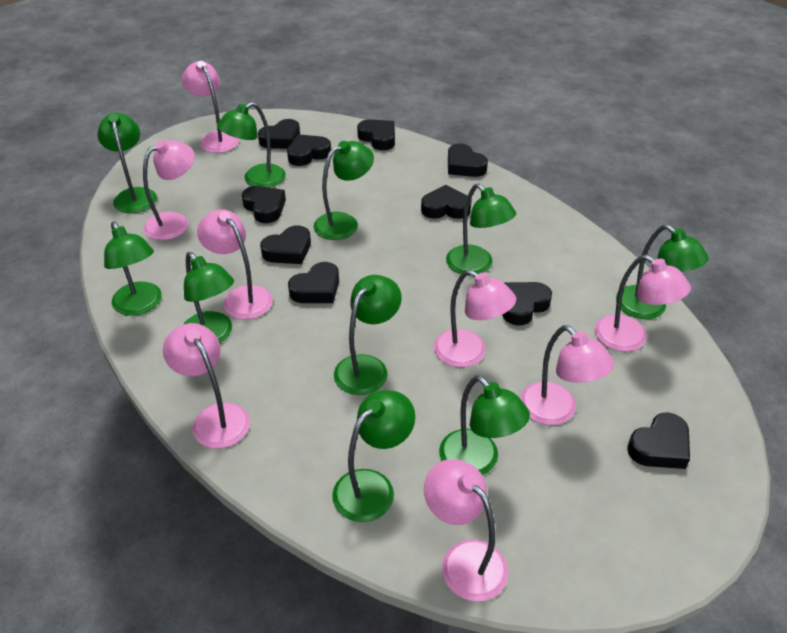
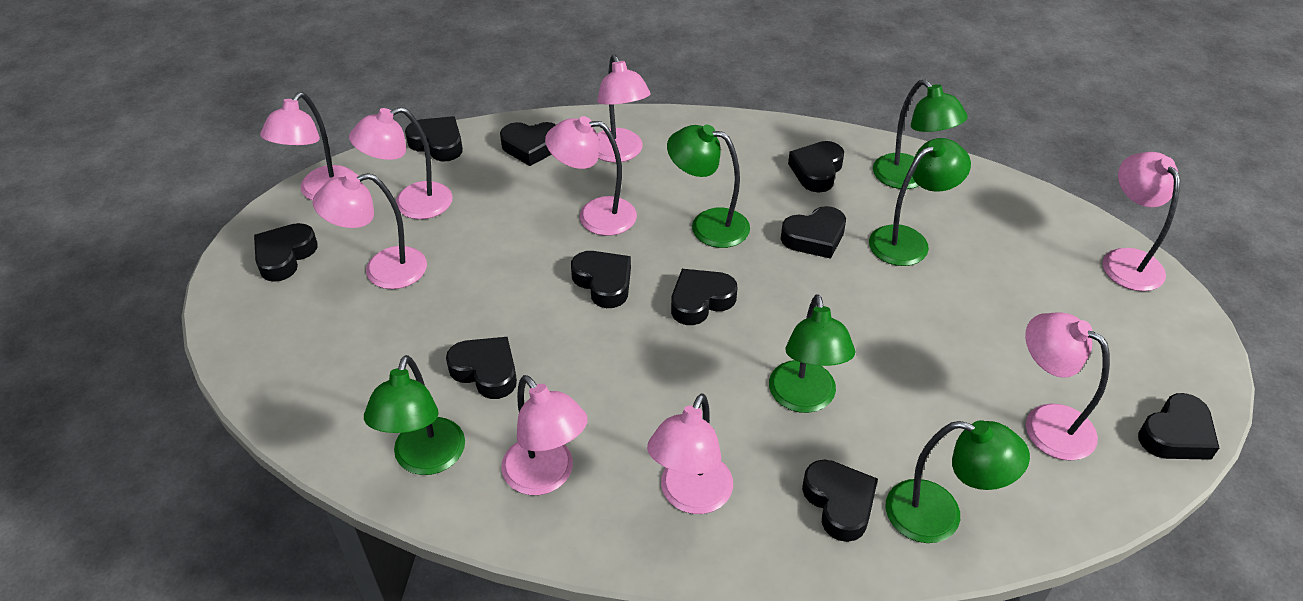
green lamp: 10 -> 6
pink lamp: 8 -> 9

